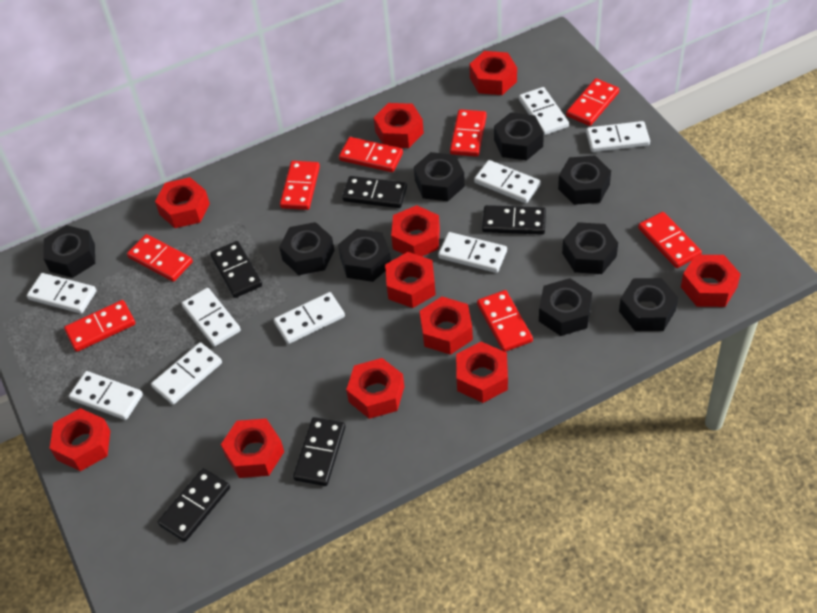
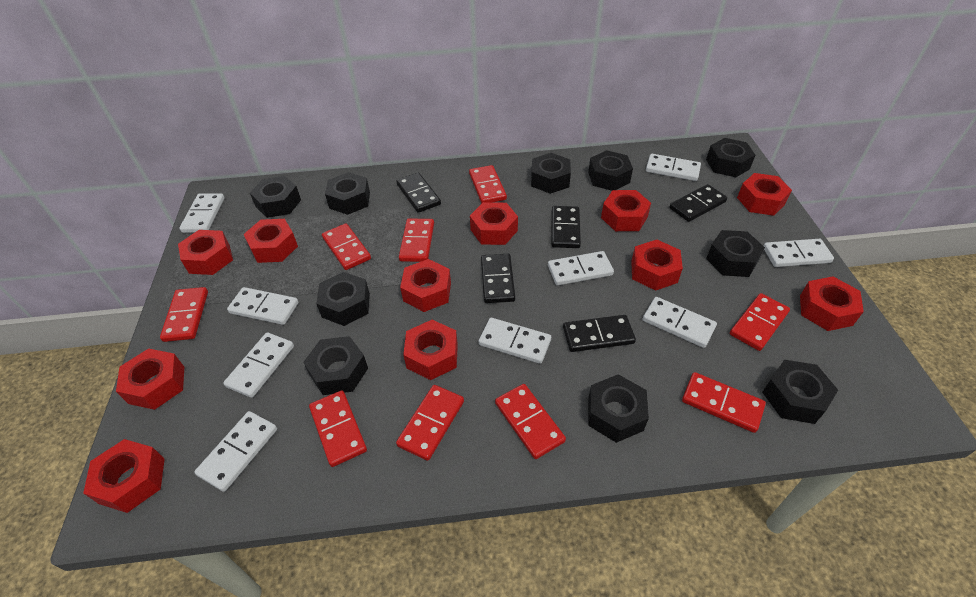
black nut: 9 -> 10
red domino: 8 -> 9

